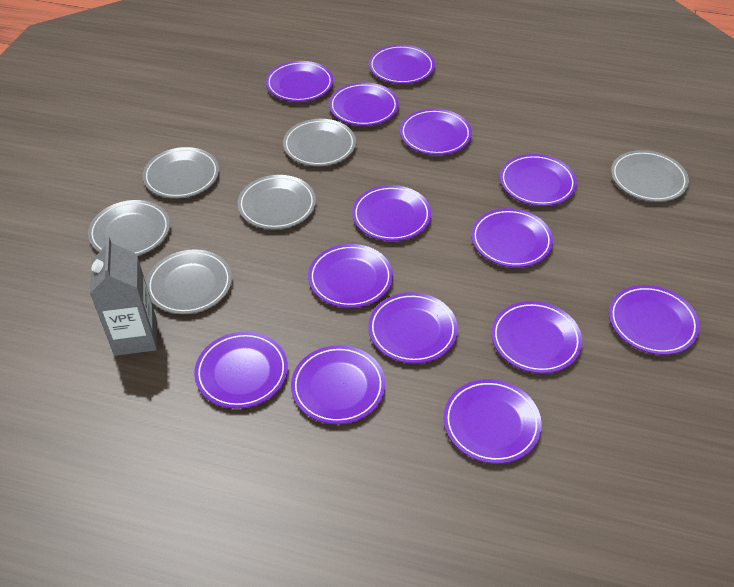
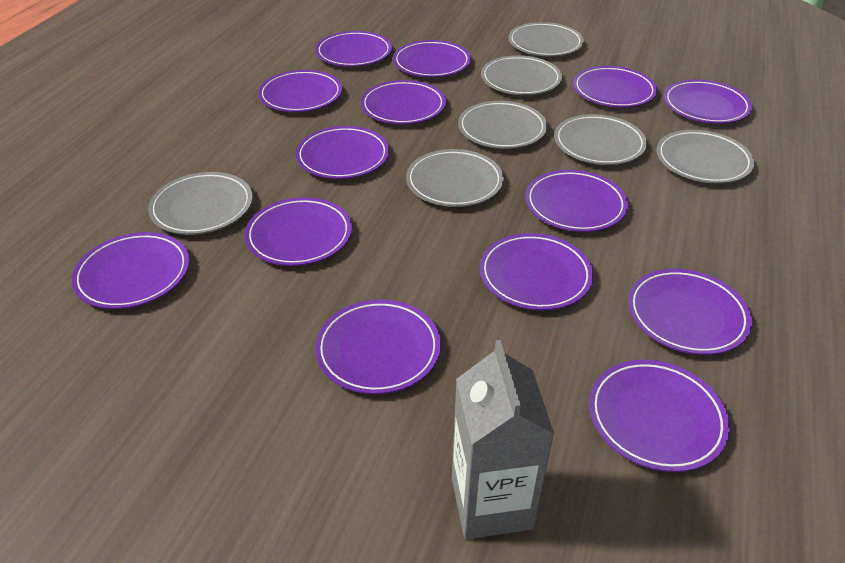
grey plate: 6 -> 7

